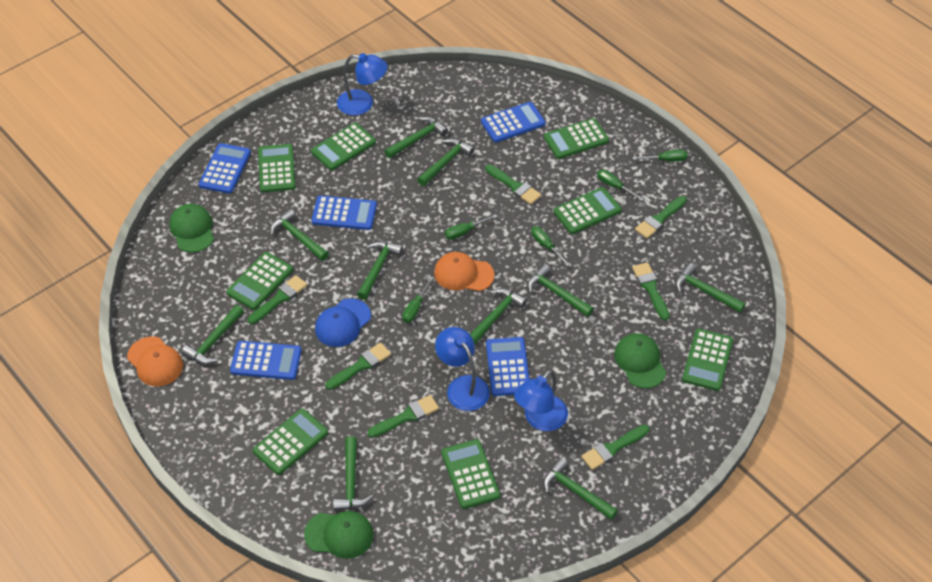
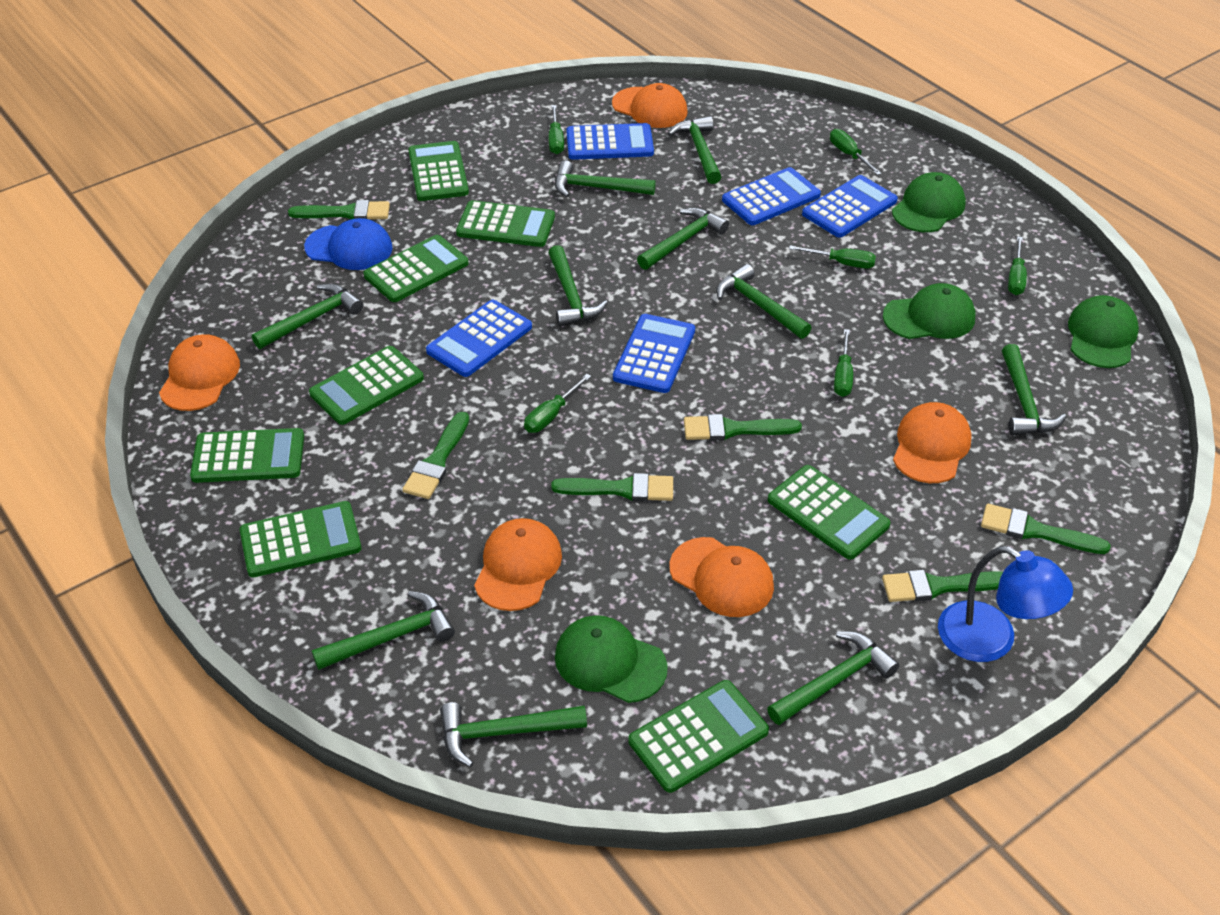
blue lamp: 3 -> 1
green brush: 7 -> 6
green cap: 3 -> 4
green screwdriver: 5 -> 6
orange cap: 2 -> 5

